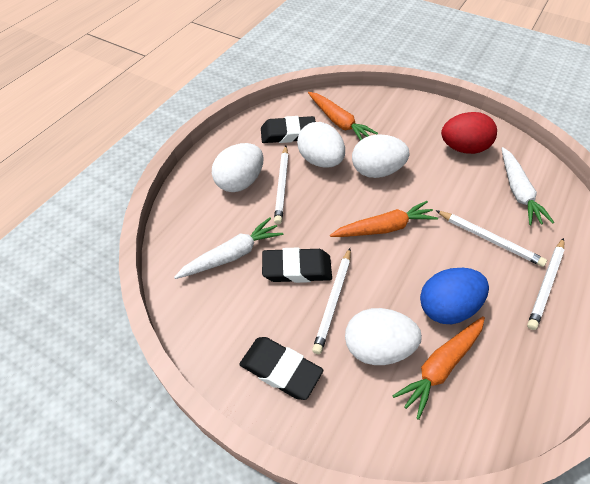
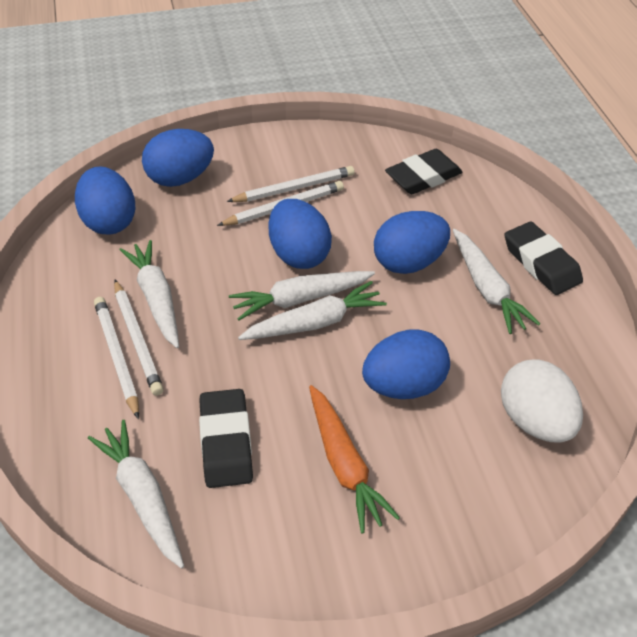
blue egg: 1 -> 5
orange carrot: 3 -> 1
red egg: 1 -> 0
white carrot: 2 -> 5
white egg: 4 -> 1

